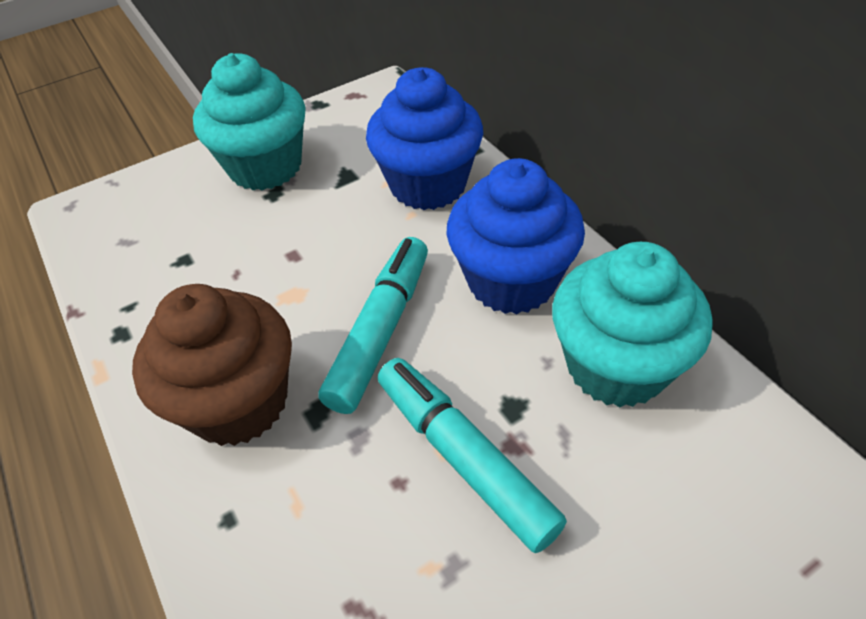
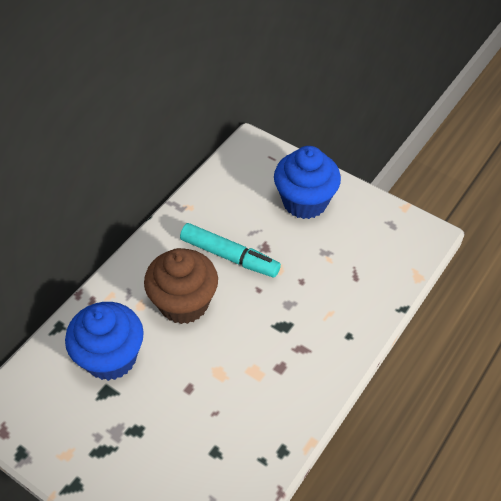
turquoise cupcake: 2 -> 0
turquoise marker: 2 -> 1

